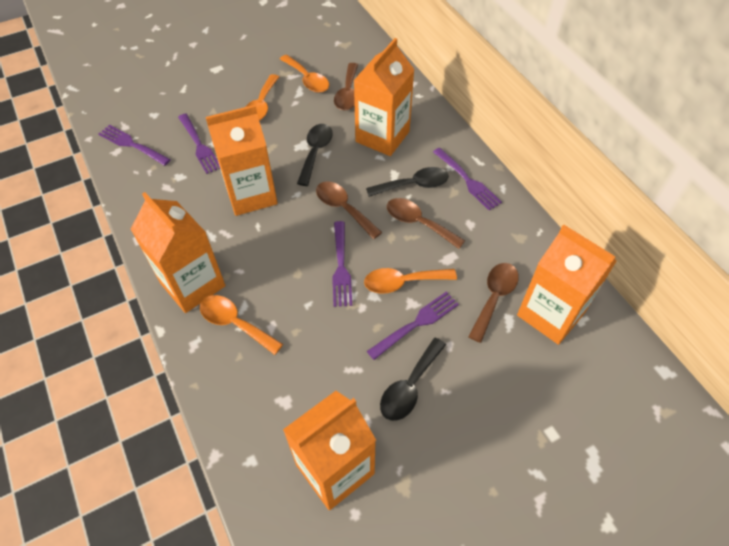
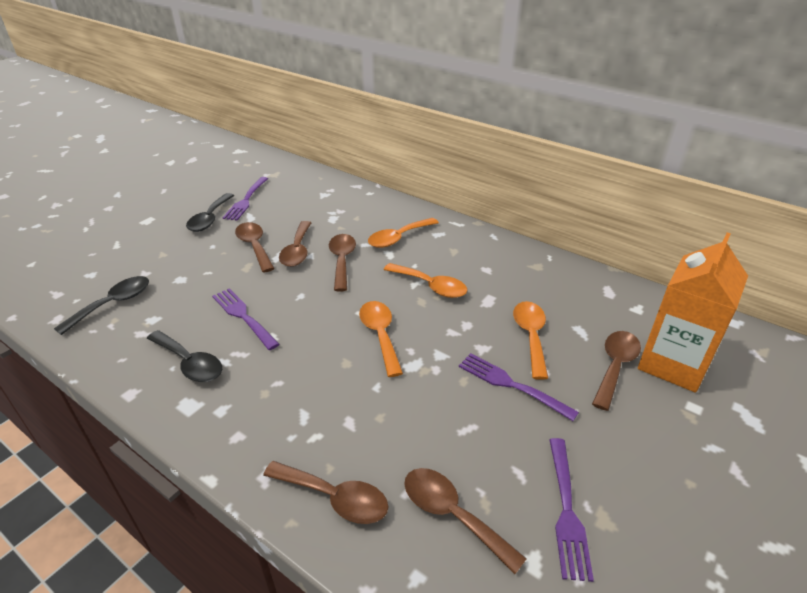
brown spoon: 4 -> 6
orange carton: 5 -> 1
purple fork: 5 -> 4

